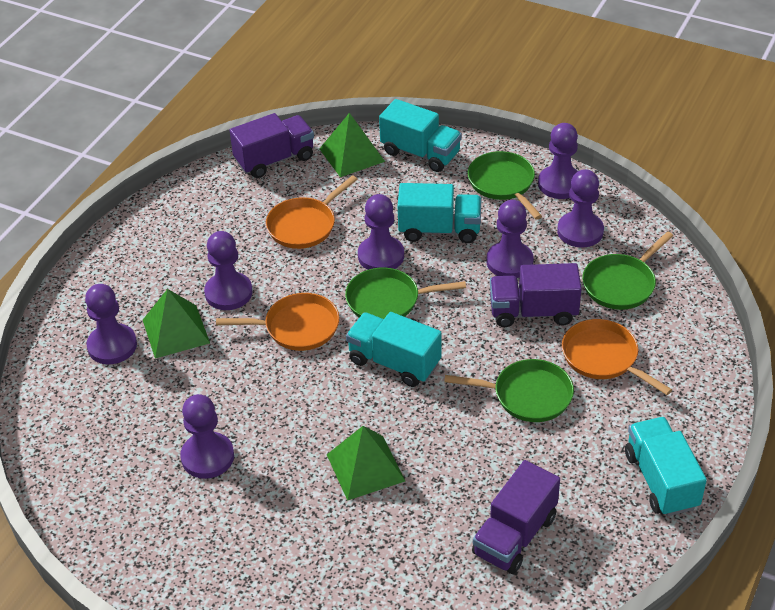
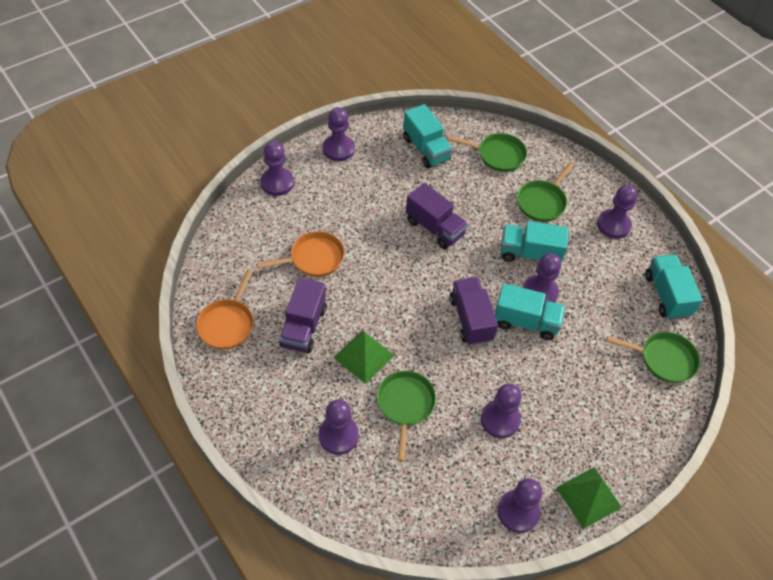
green pyramid: 3 -> 2
orange pan: 3 -> 2

